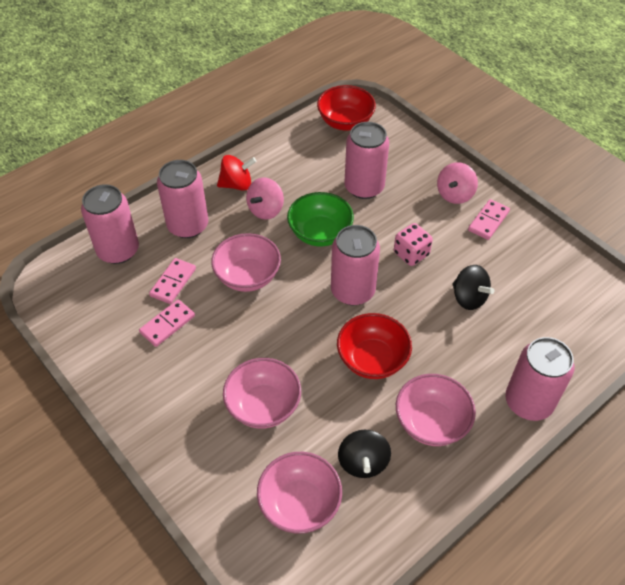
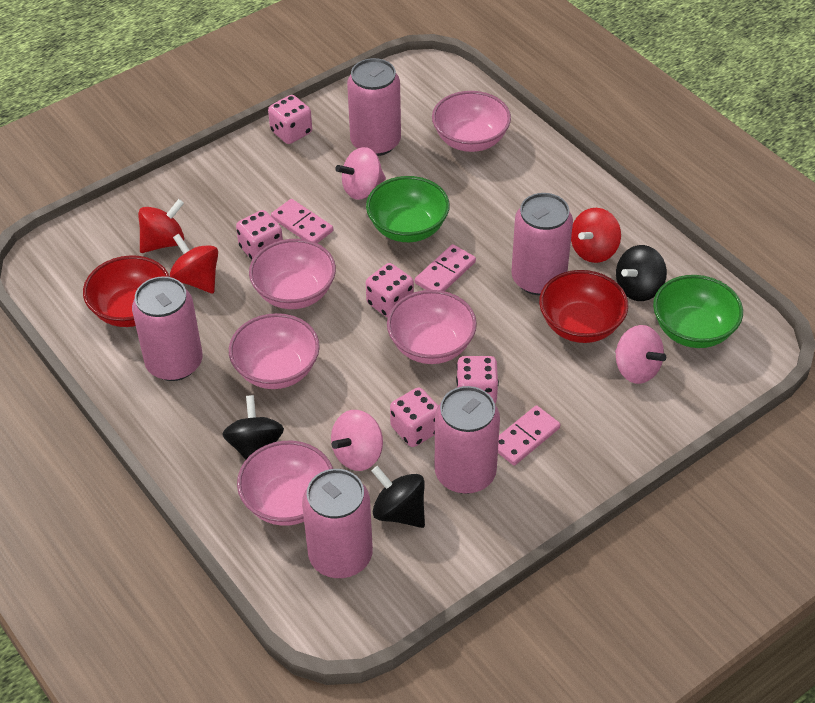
black spinning top: 2 -> 3
green bowl: 1 -> 2
pink bowl: 4 -> 5
pink dice: 1 -> 5
pink spinning top: 2 -> 3
red spinning top: 1 -> 3

